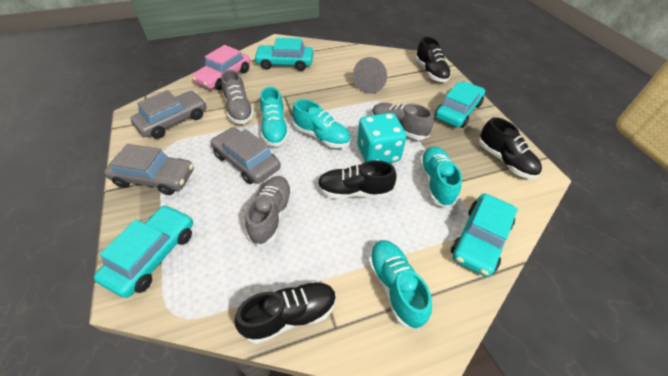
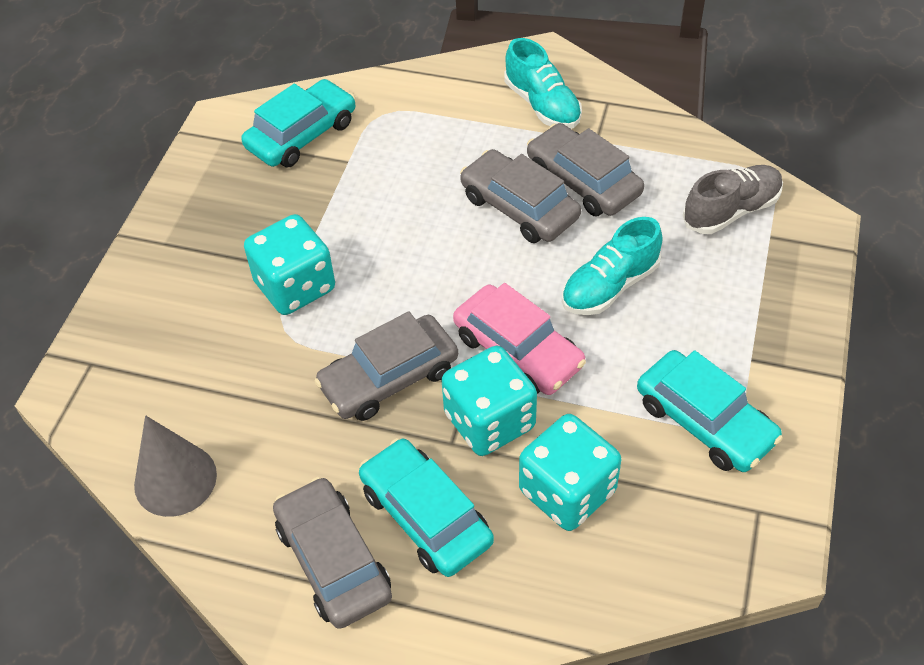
black shoe: 4 -> 0
grey car: 3 -> 4
grey shoe: 3 -> 1
turquoise car: 4 -> 3
turquoise dice: 1 -> 3
turquoise shoe: 4 -> 2

